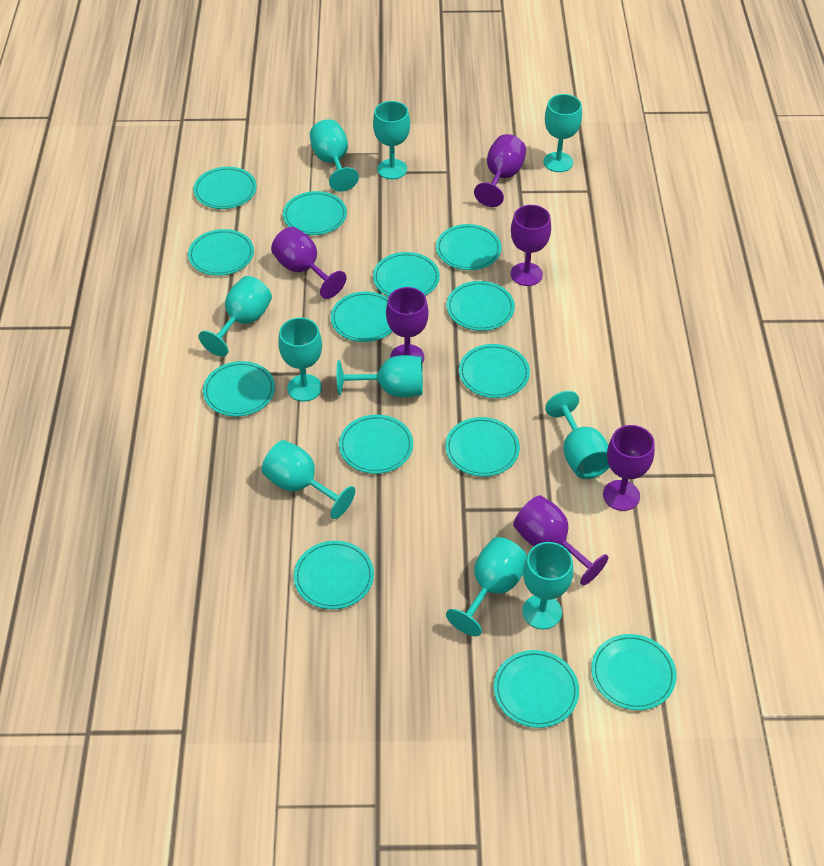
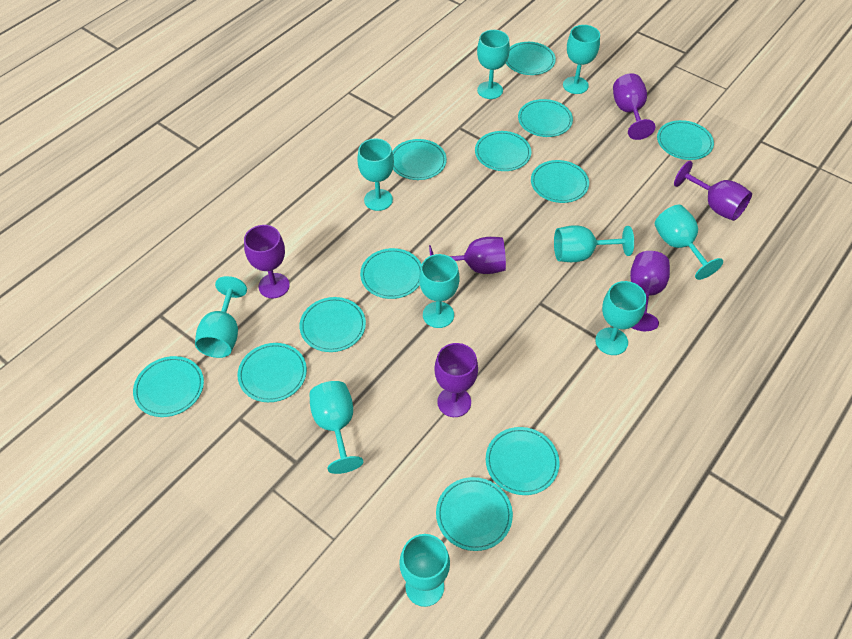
turquoise plate: 14 -> 12

